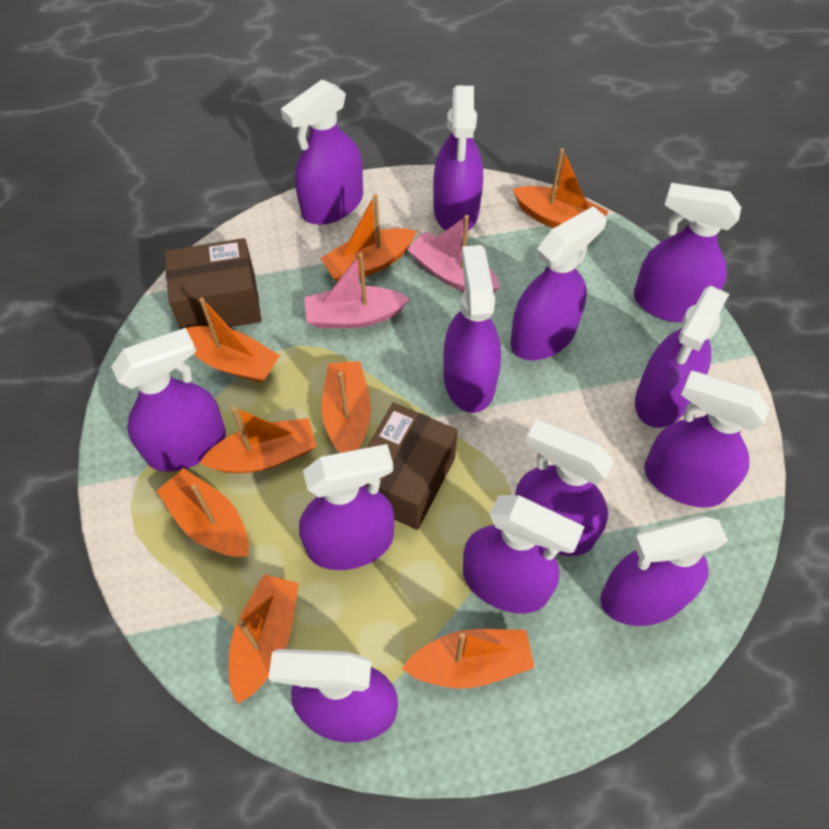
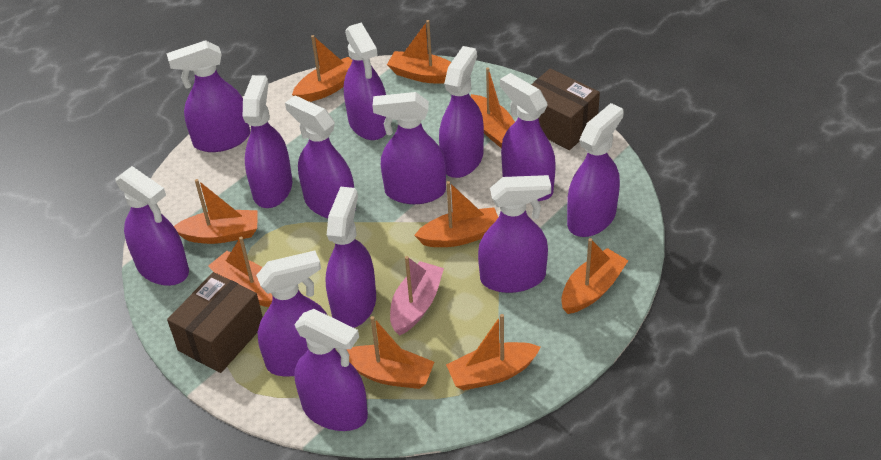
orange boat: 8 -> 9
pink boat: 2 -> 1

